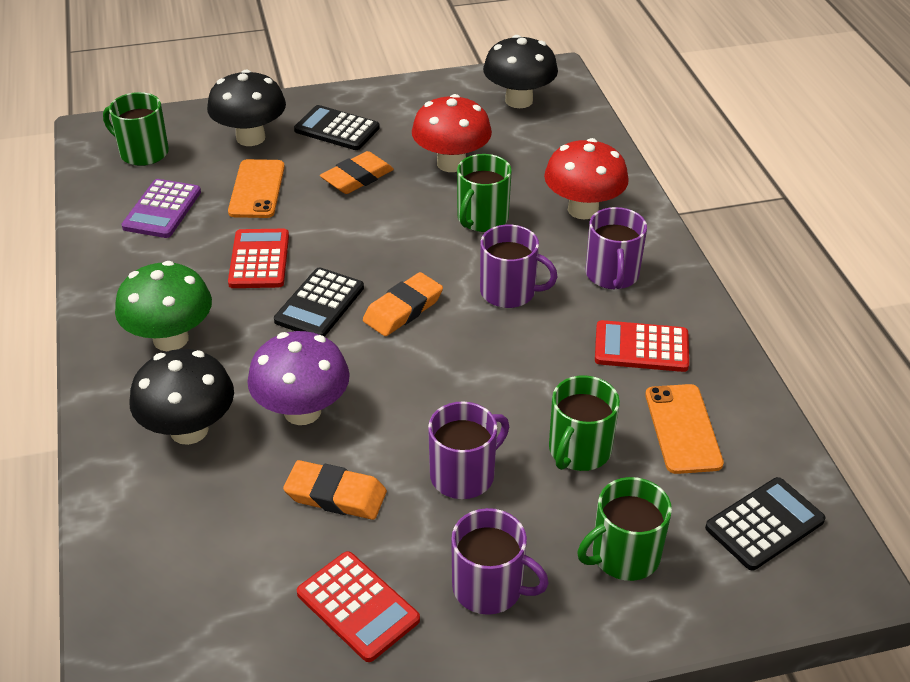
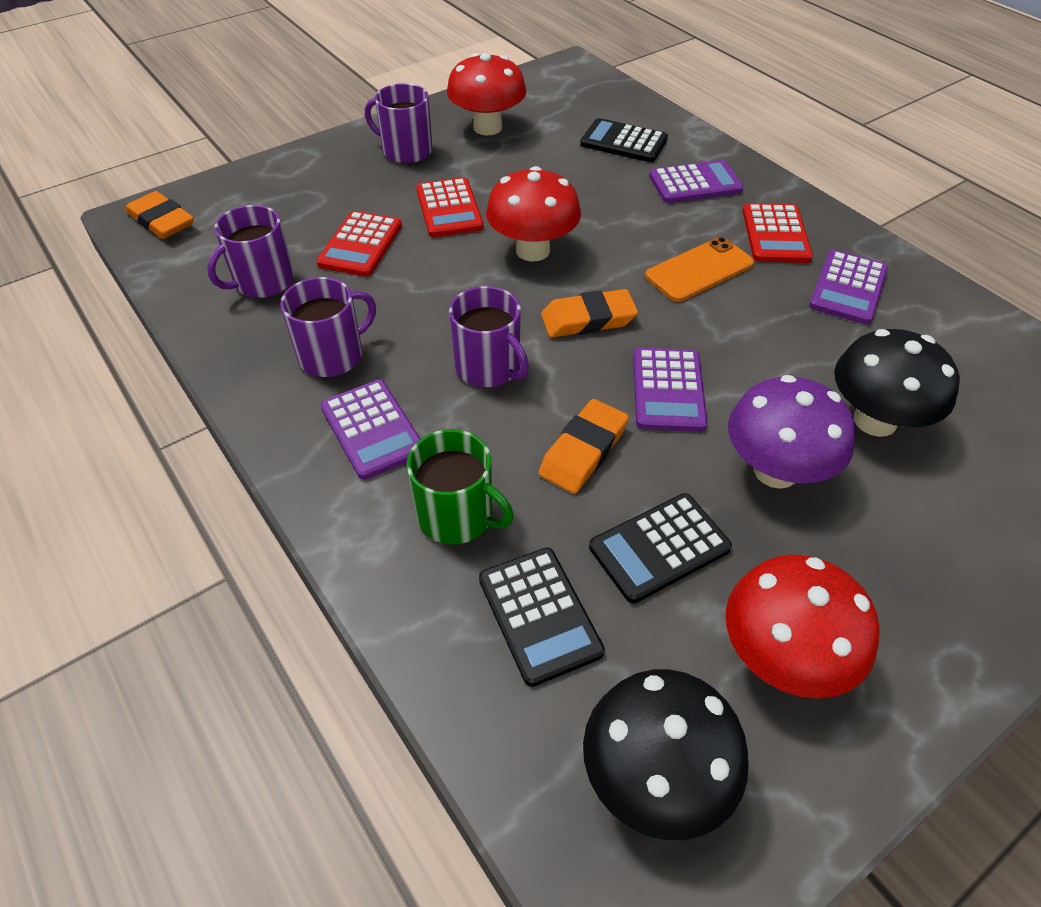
black mushroom: 3 -> 2
green mug: 4 -> 1
green mushroom: 1 -> 0
orange phone: 2 -> 1
purple calculator: 1 -> 4
red mushroom: 2 -> 3

